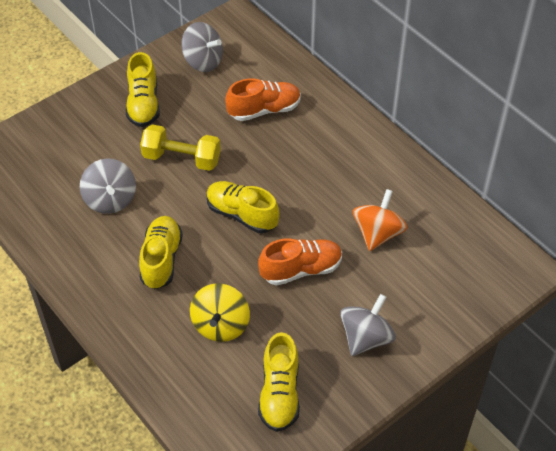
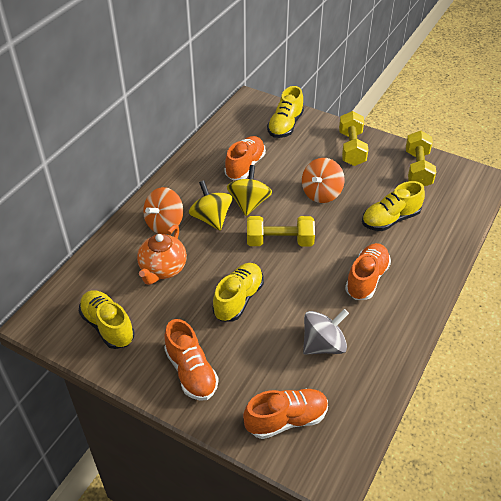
grey spinning top: 3 -> 1
orange shoe: 2 -> 4
orange spinning top: 1 -> 2
orange teapot: 0 -> 1
yellow dumbbell: 1 -> 3
yellow spinning top: 1 -> 2

